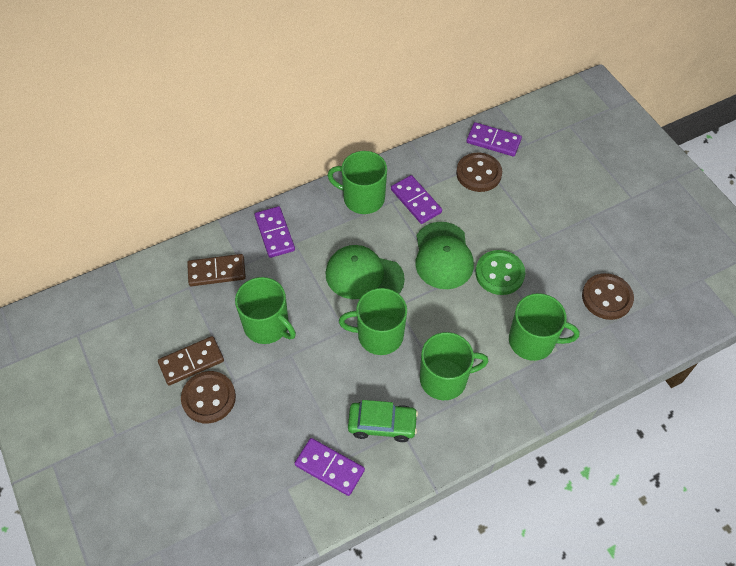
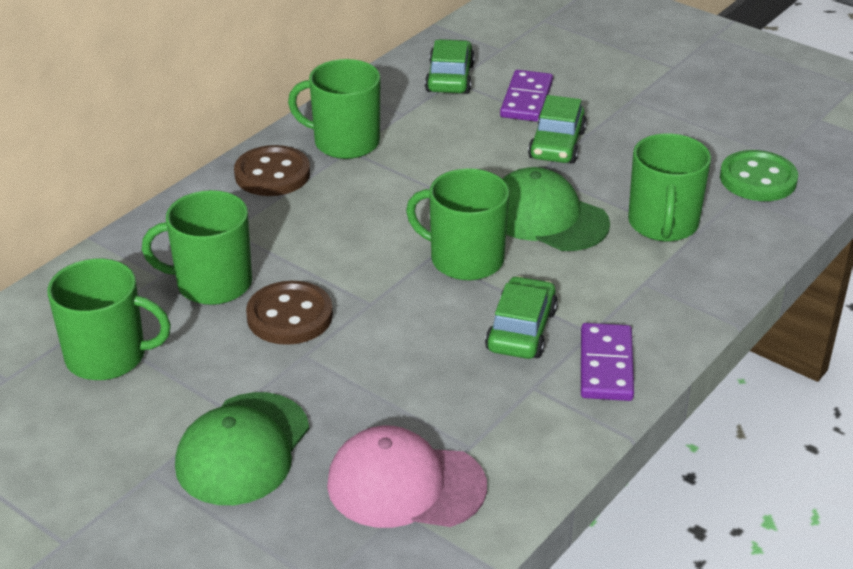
brown button: 3 -> 2
brown domino: 2 -> 0
green car: 1 -> 3
pink cap: 0 -> 1
purple domino: 4 -> 2

